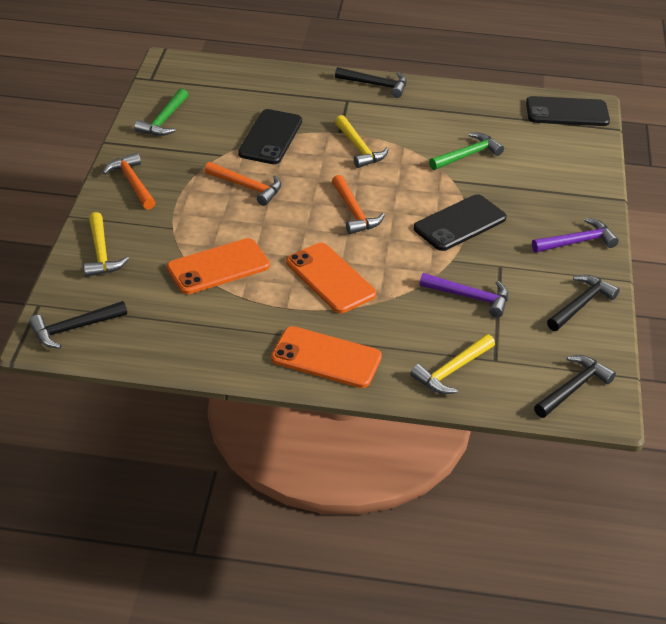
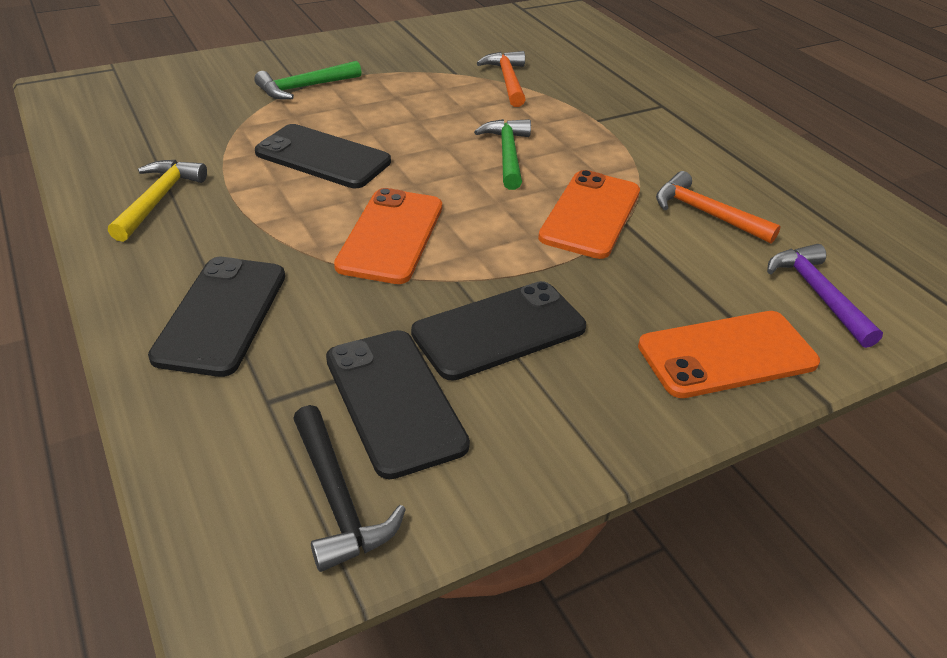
black hammer: 4 -> 1
black phone: 3 -> 4
orange hammer: 3 -> 2
purple hammer: 2 -> 1
yellow hammer: 3 -> 1

